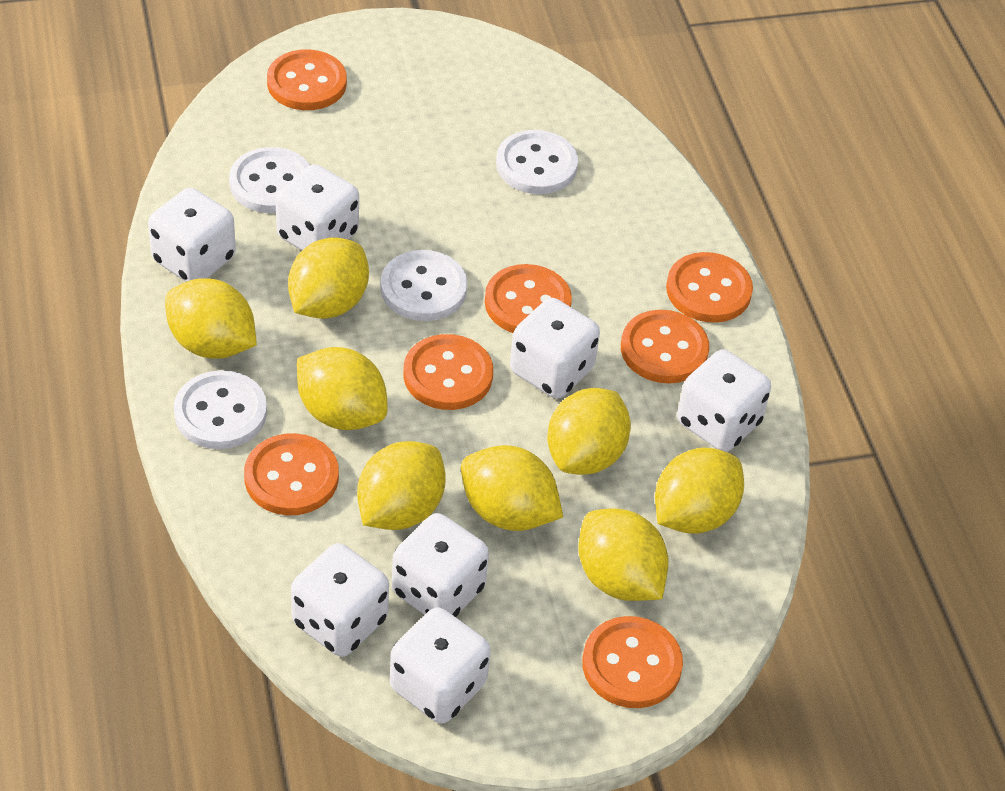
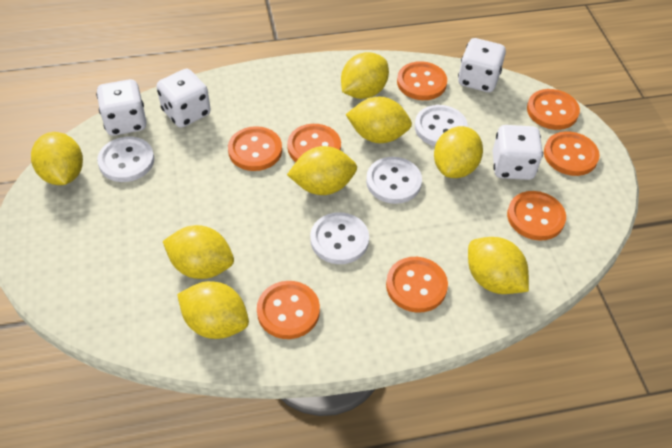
orange button: 7 -> 8
white dice: 7 -> 4

